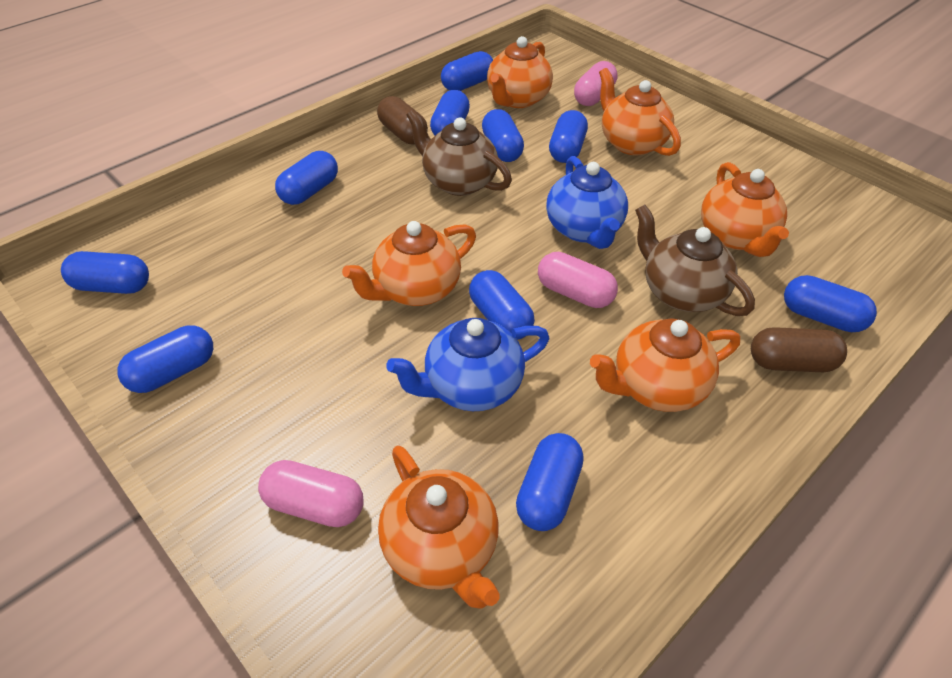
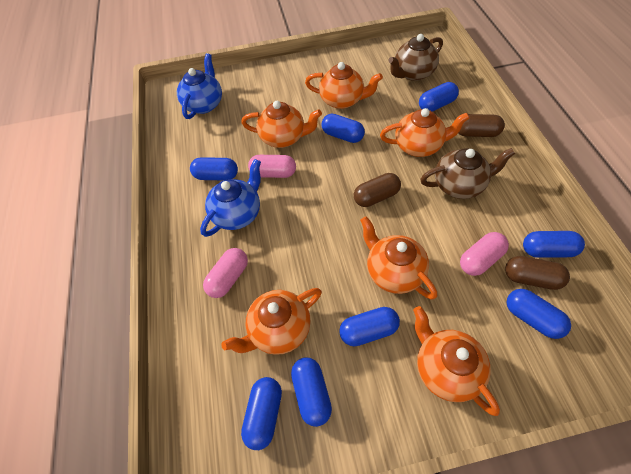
blue capsule: 10 -> 8
brown capsule: 2 -> 3

